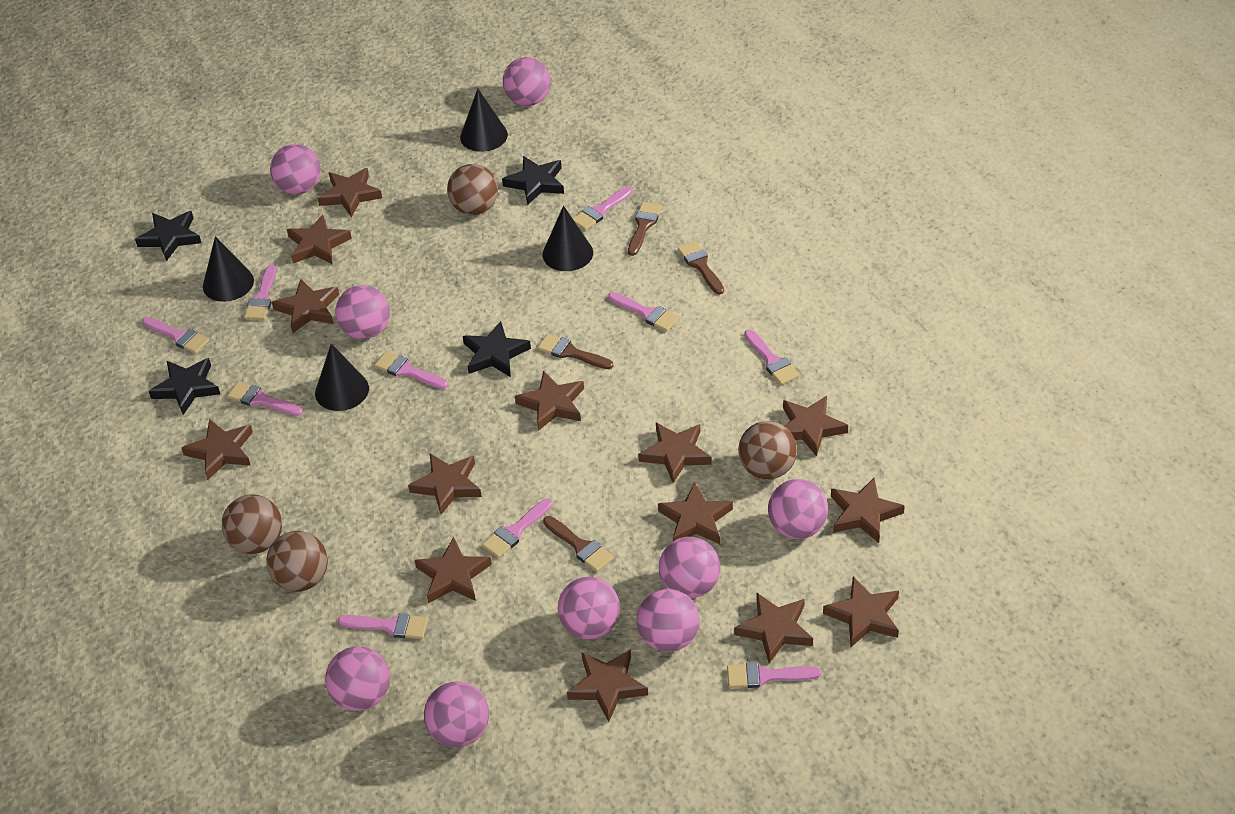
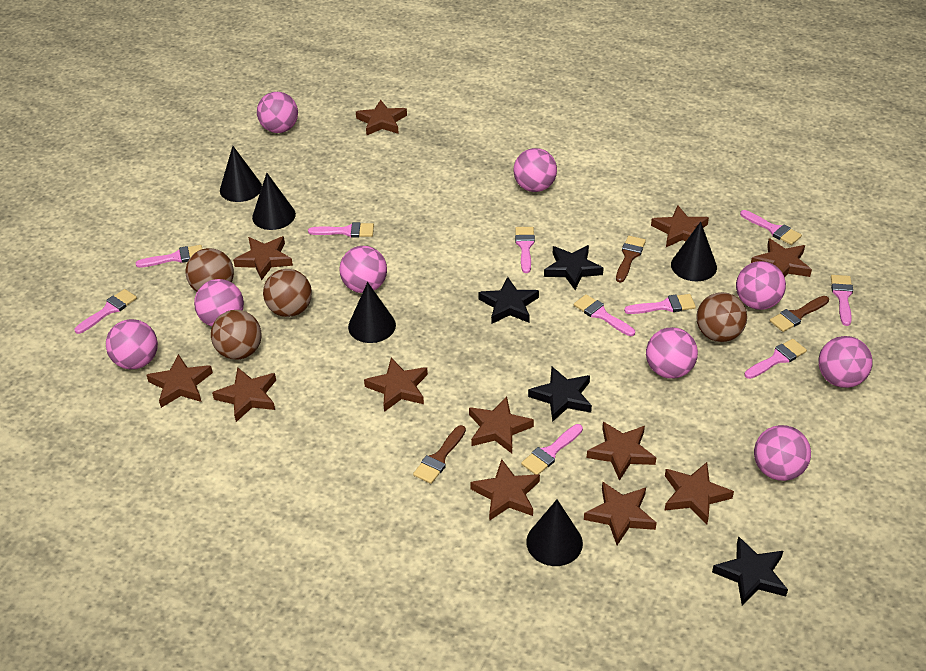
black cone: 4 -> 5
brown brush: 4 -> 3
brown star: 14 -> 12

